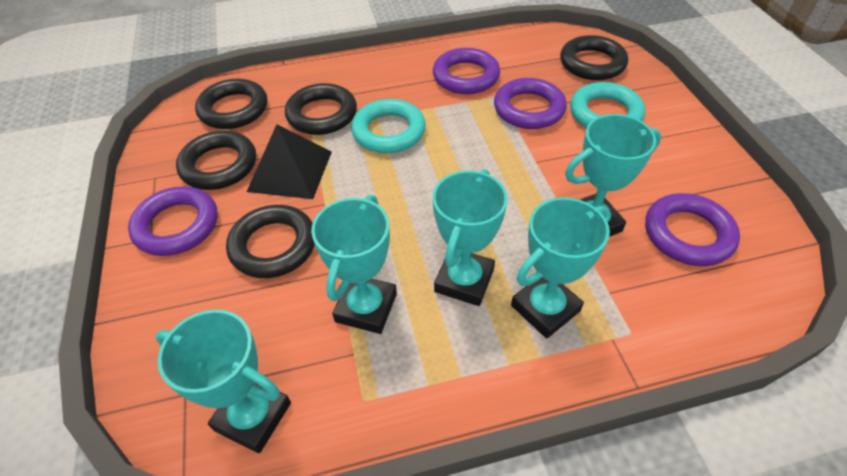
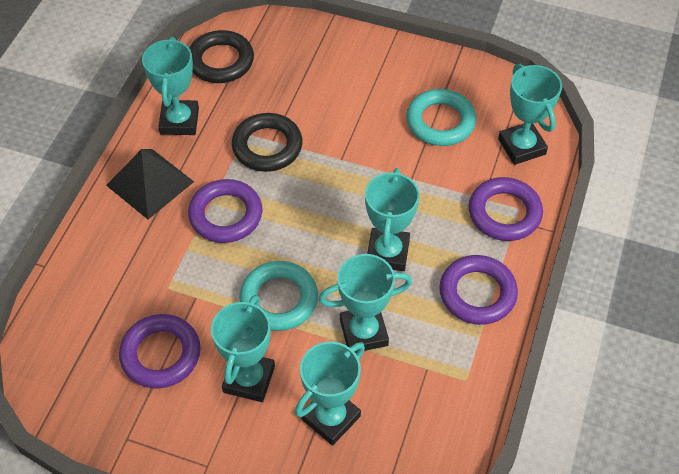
black ring: 5 -> 2
turquoise trophy: 5 -> 6

